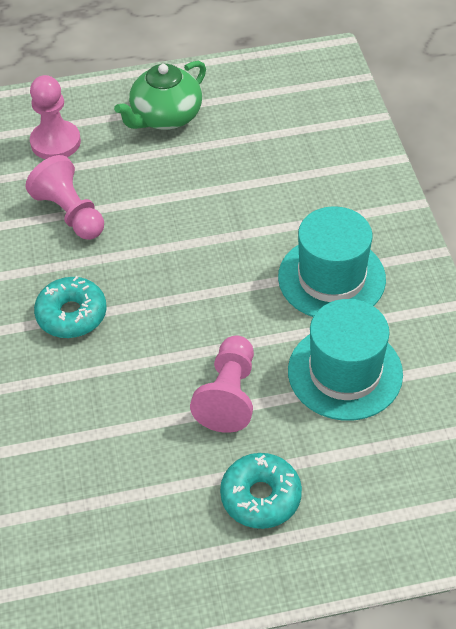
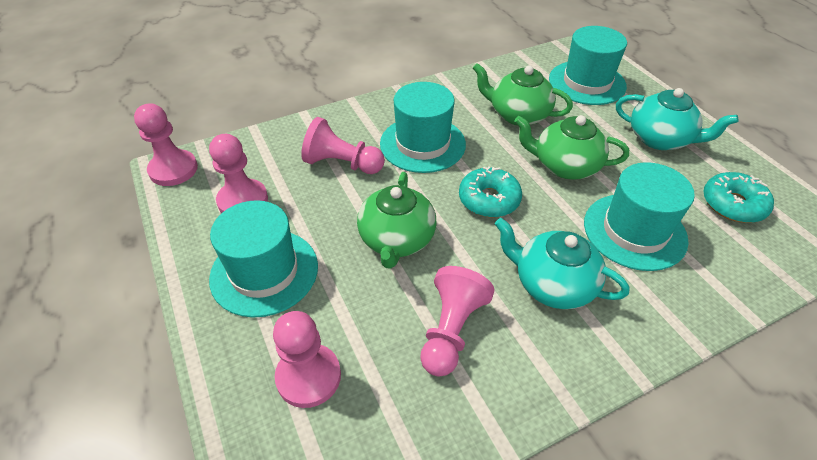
green teapot: 1 -> 3
pink pawn: 3 -> 5
turquoise hat: 2 -> 4
turquoise teapot: 0 -> 2

